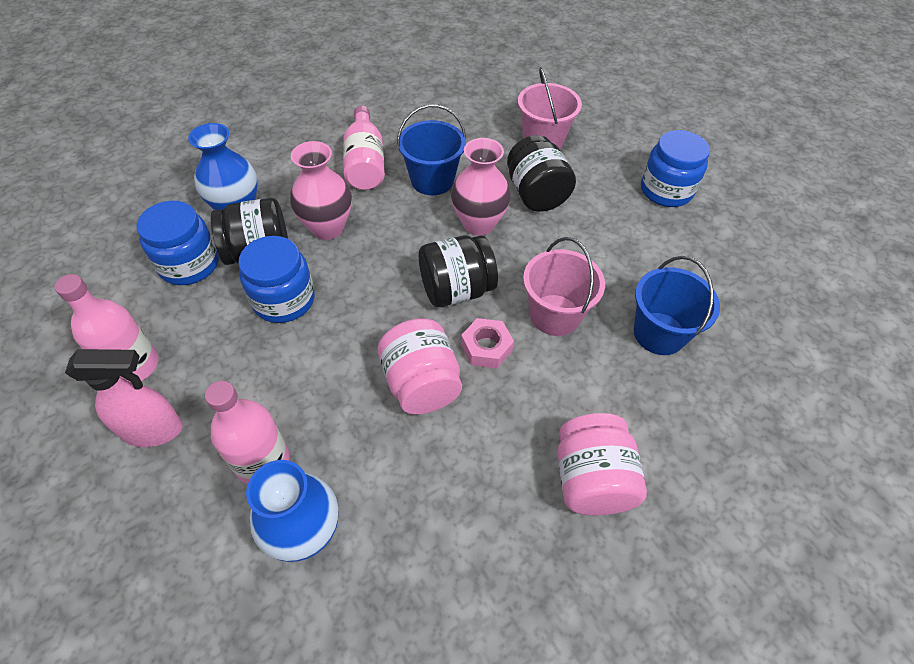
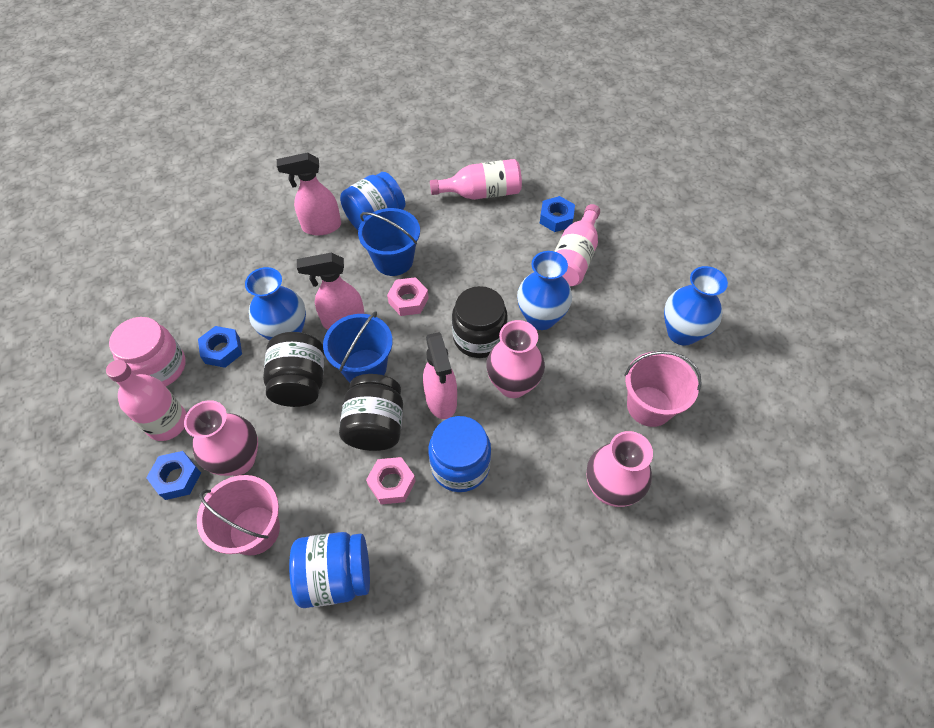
blue nut: 0 -> 3
blue vase: 2 -> 3
pink jar: 2 -> 1
pink nut: 1 -> 2
pink spray bottle: 1 -> 3
pink vase: 2 -> 3

